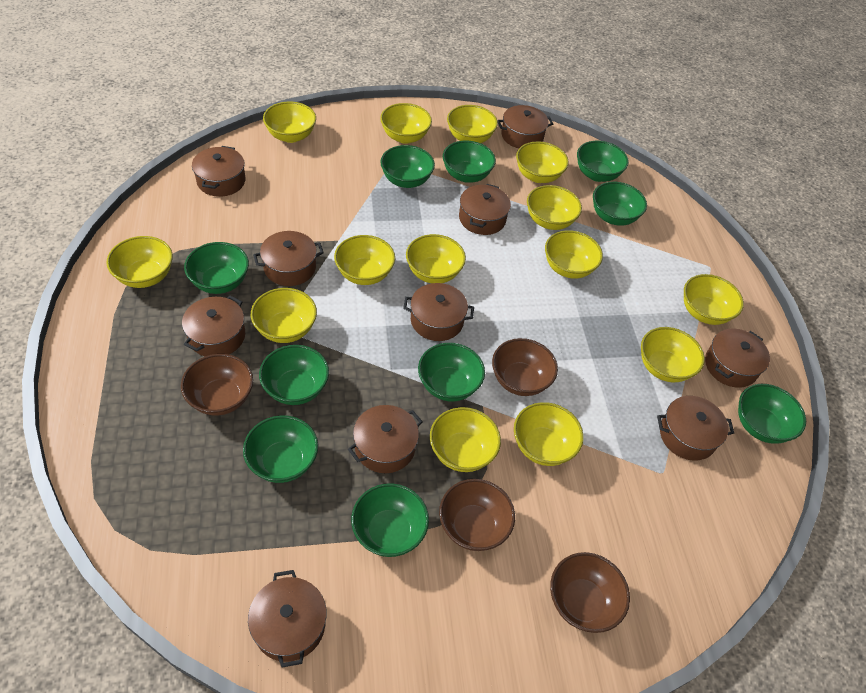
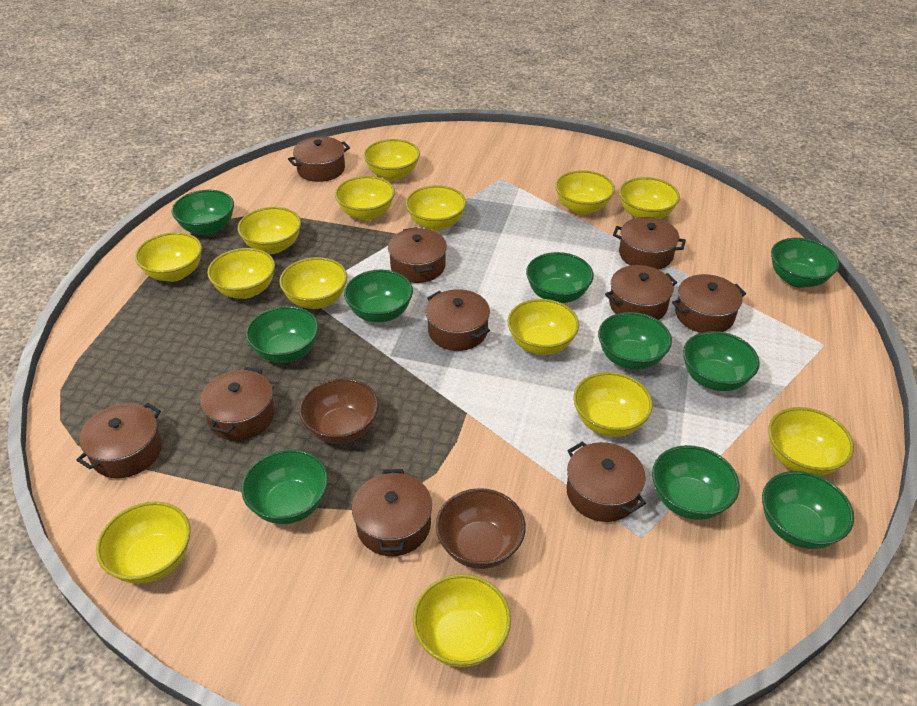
brown bowl: 4 -> 2

